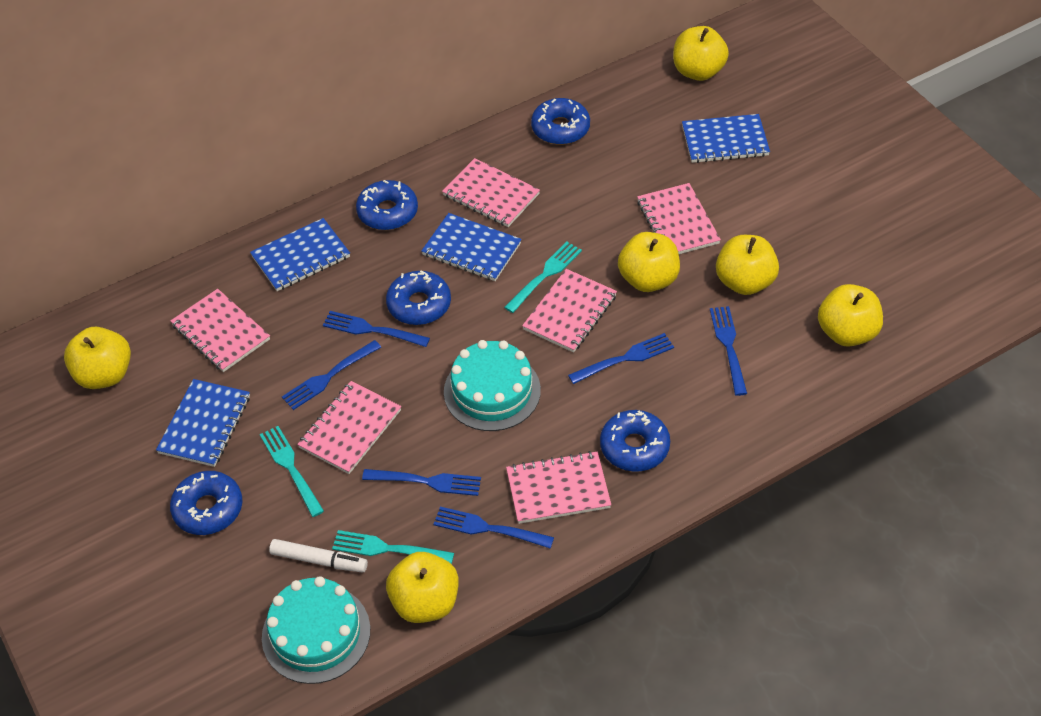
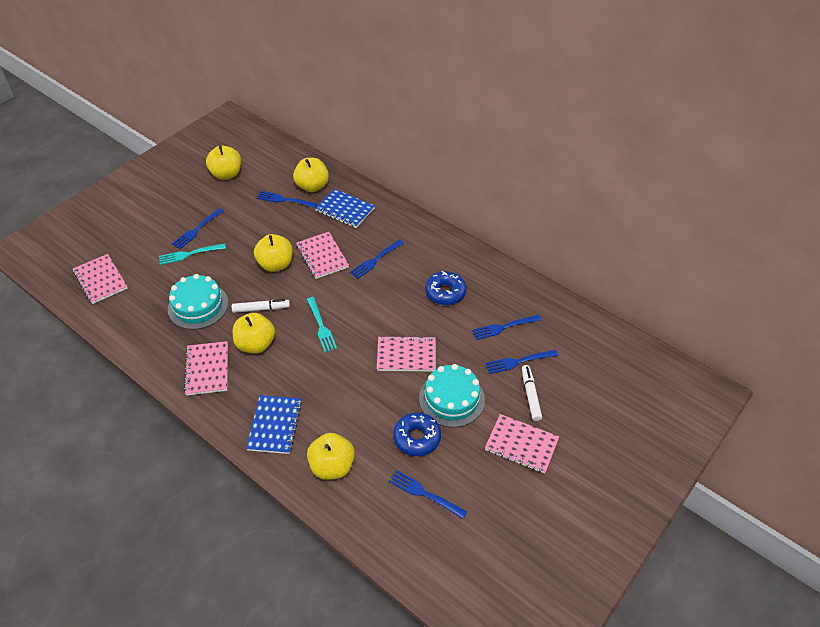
blue donut: 5 -> 2
blue notebook: 4 -> 2
pink notebook: 6 -> 5
turquoise fork: 3 -> 2
white marker: 1 -> 2
yellow apple: 6 -> 5

